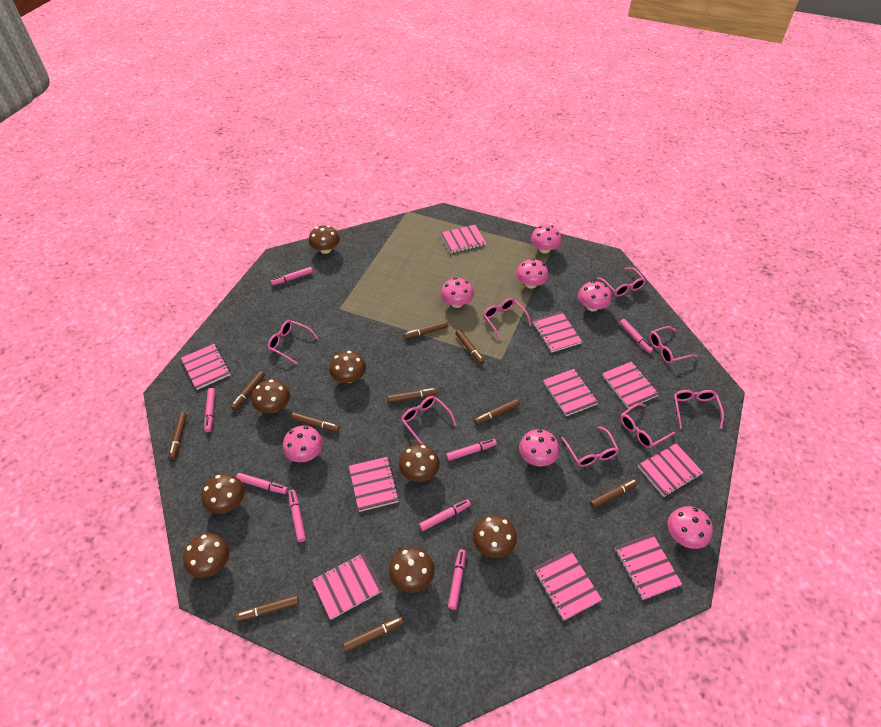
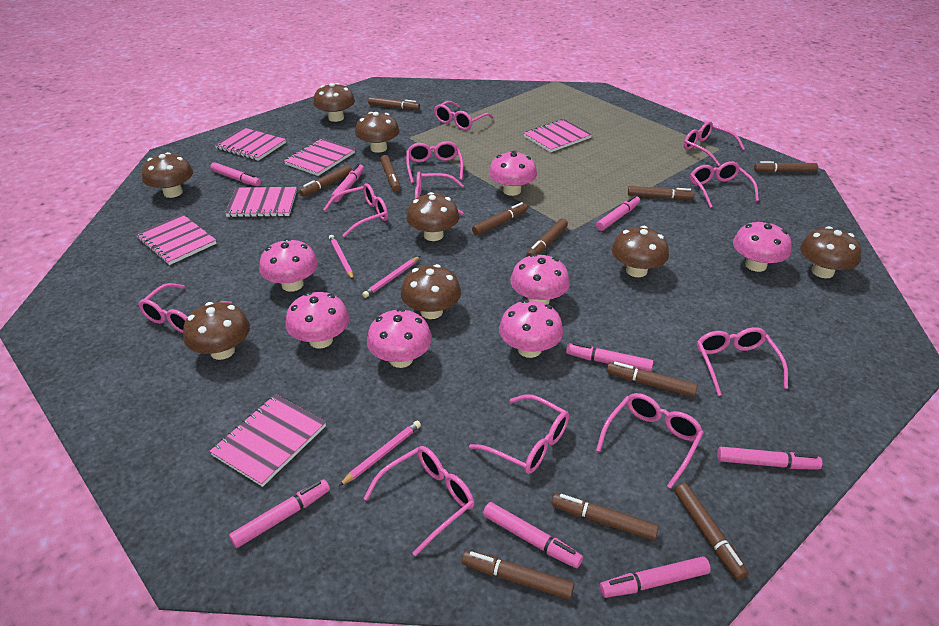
brown marker: 10 -> 11
pink glasses: 8 -> 11
pink notebook: 10 -> 6
pink pencil: 0 -> 3

